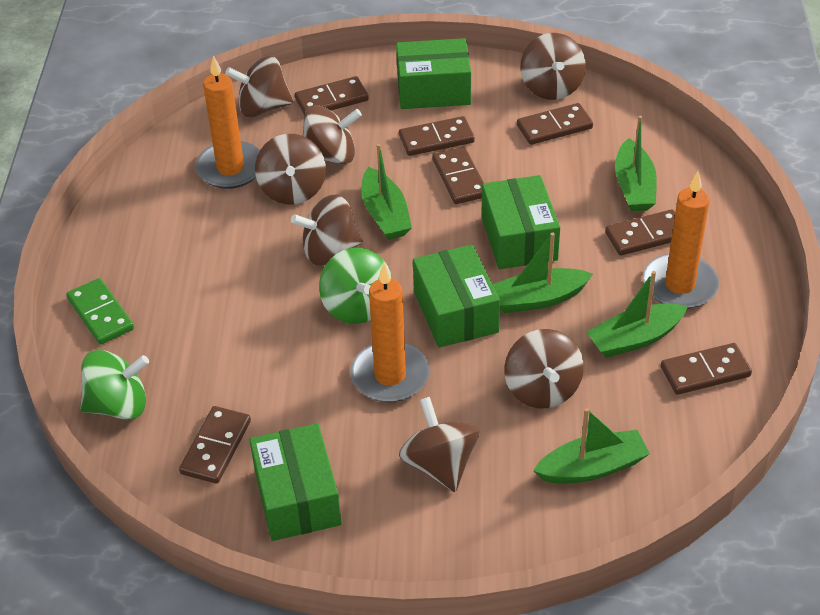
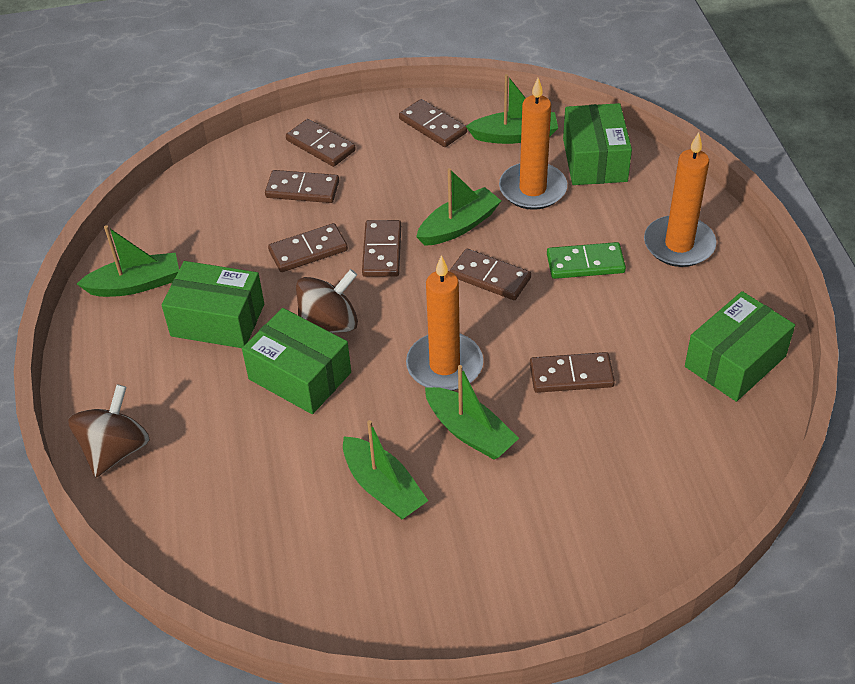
brown spinning top: 7 -> 2
green spinning top: 2 -> 0

